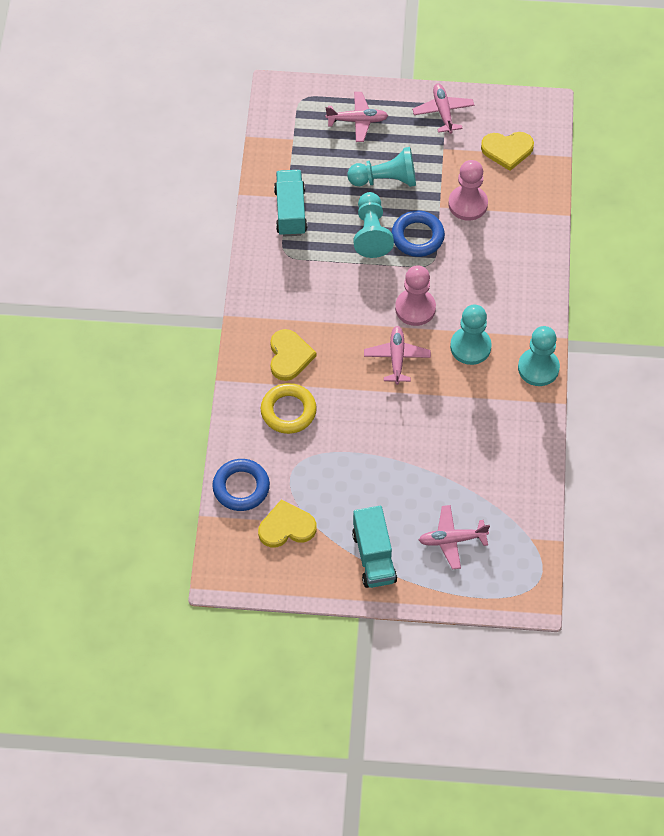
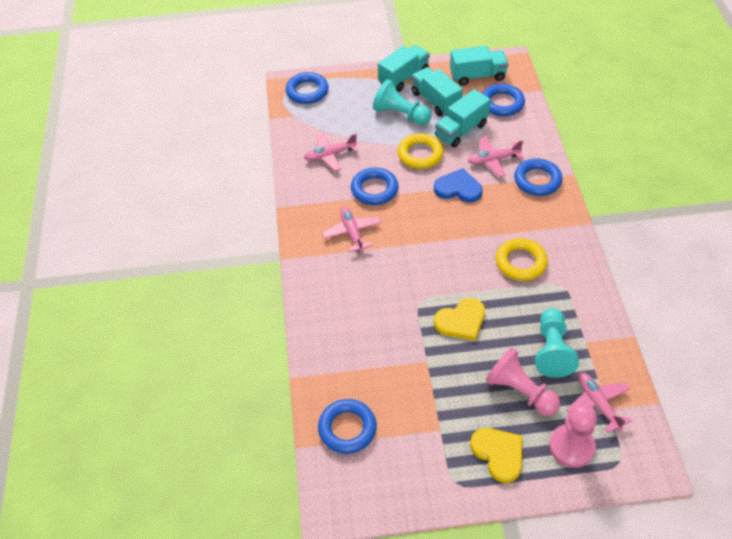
blue heart: 0 -> 1
blue ring: 2 -> 5
turquoise pawn: 4 -> 2
turquoise truck: 2 -> 4
yellow heart: 3 -> 2
yellow ring: 1 -> 2

